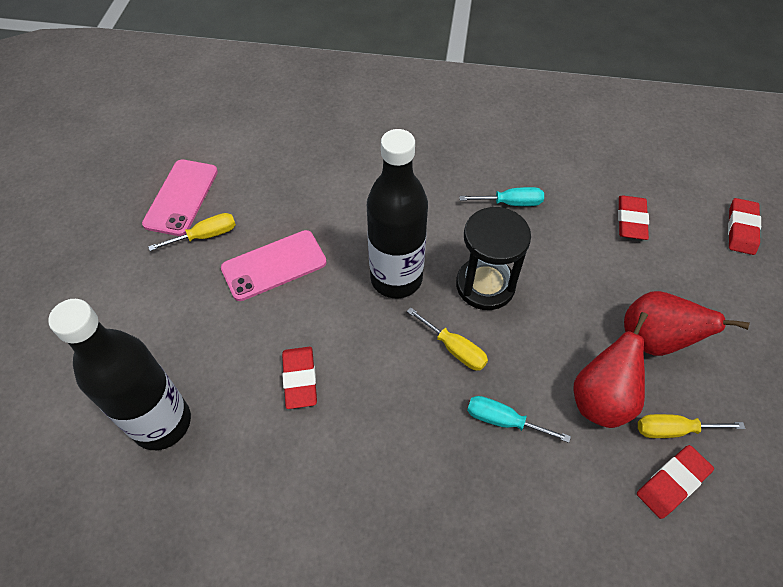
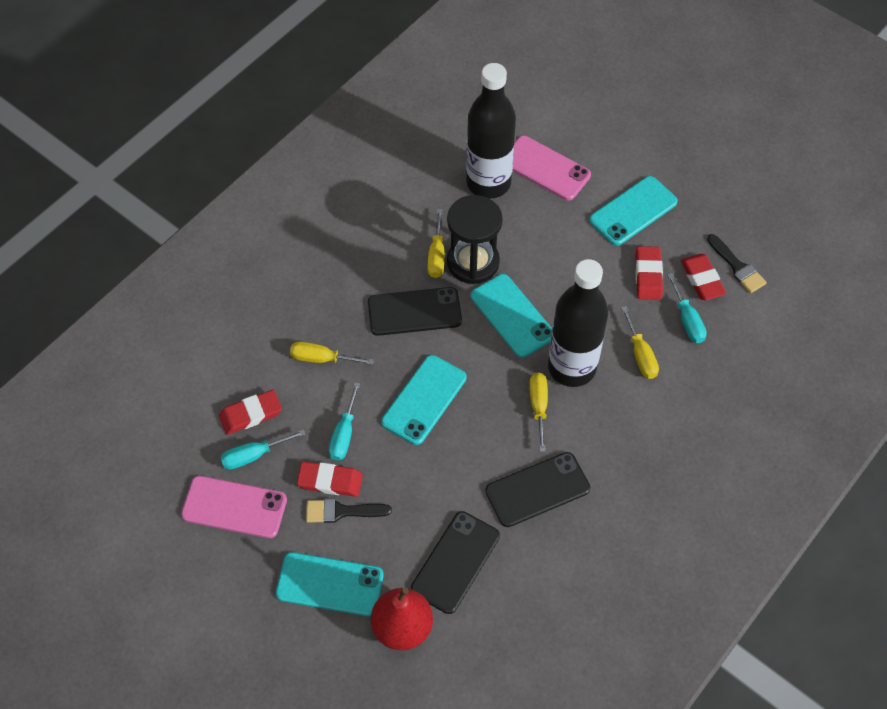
black brush: 0 -> 2
black phone: 0 -> 3
red pear: 2 -> 1
turquoise phone: 0 -> 4
turquoise screwdriver: 2 -> 3
yellow screwdriver: 3 -> 4

